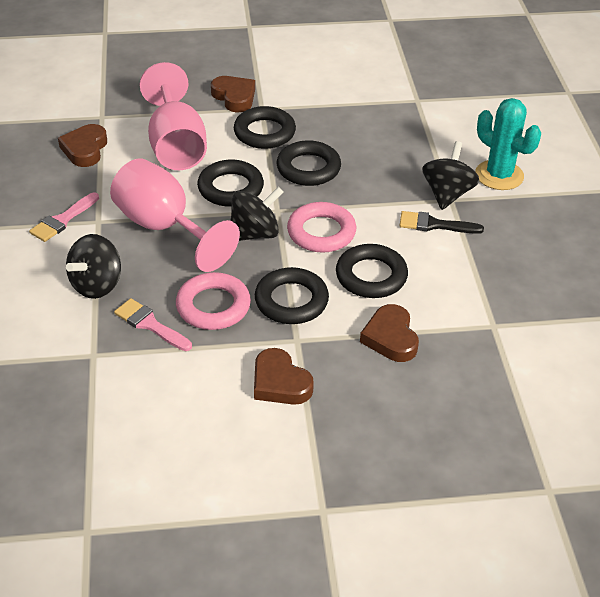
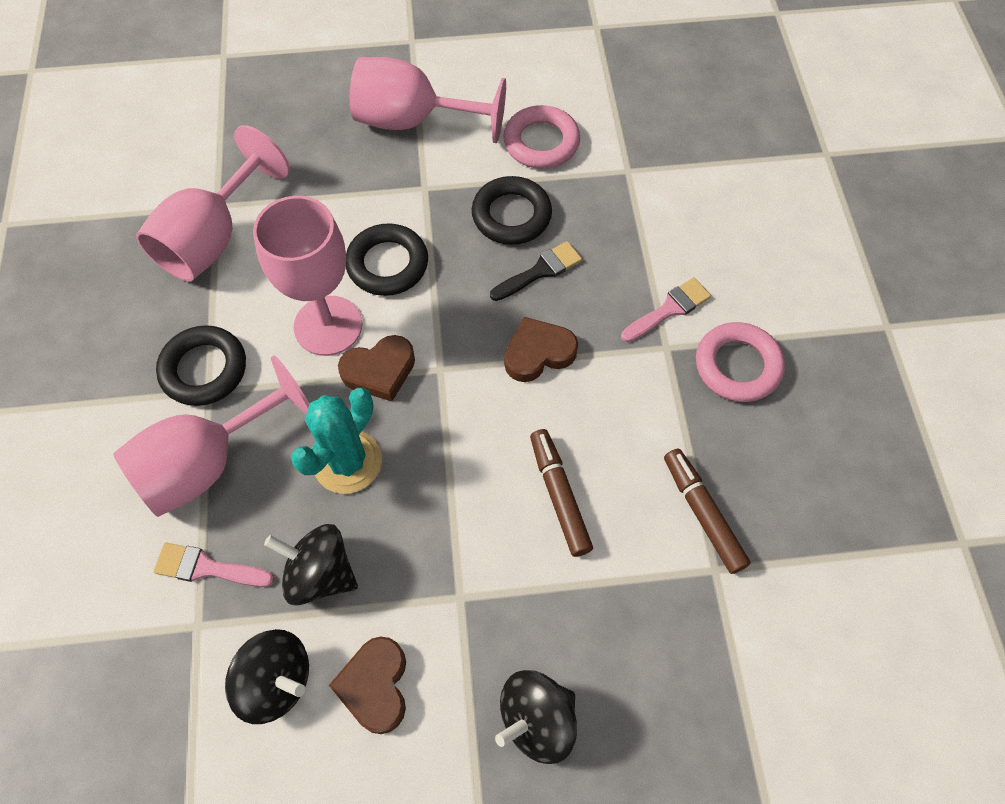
black ring: 5 -> 3
brown heart: 4 -> 3
brown marker: 0 -> 2
pink goblet: 2 -> 4

